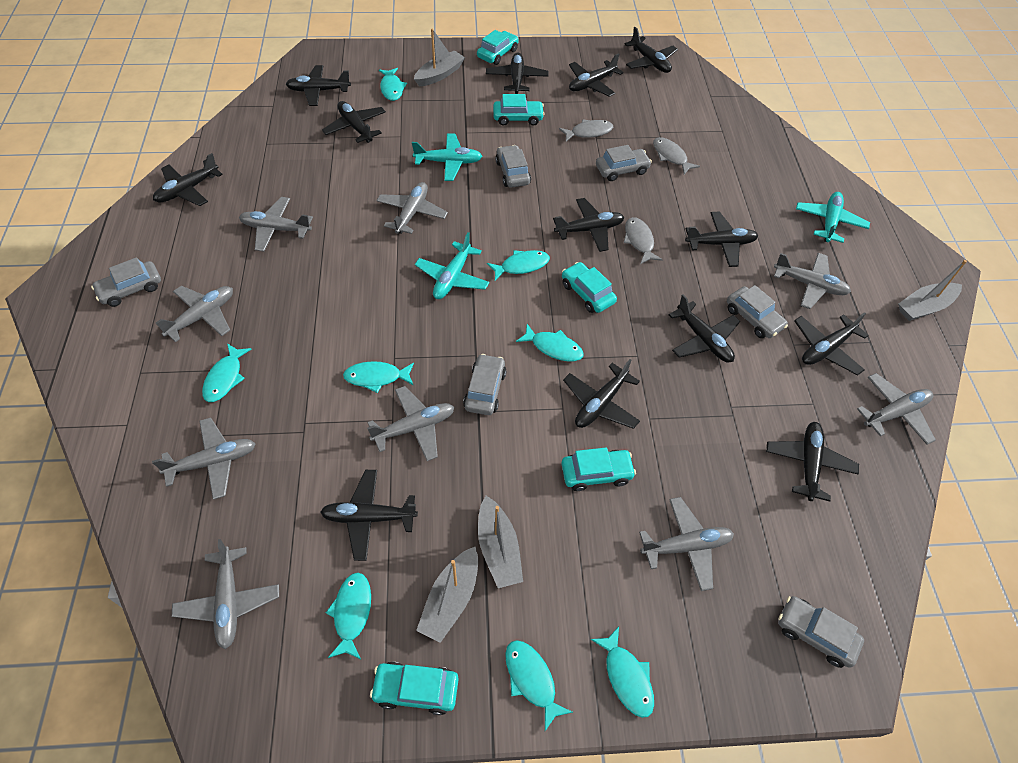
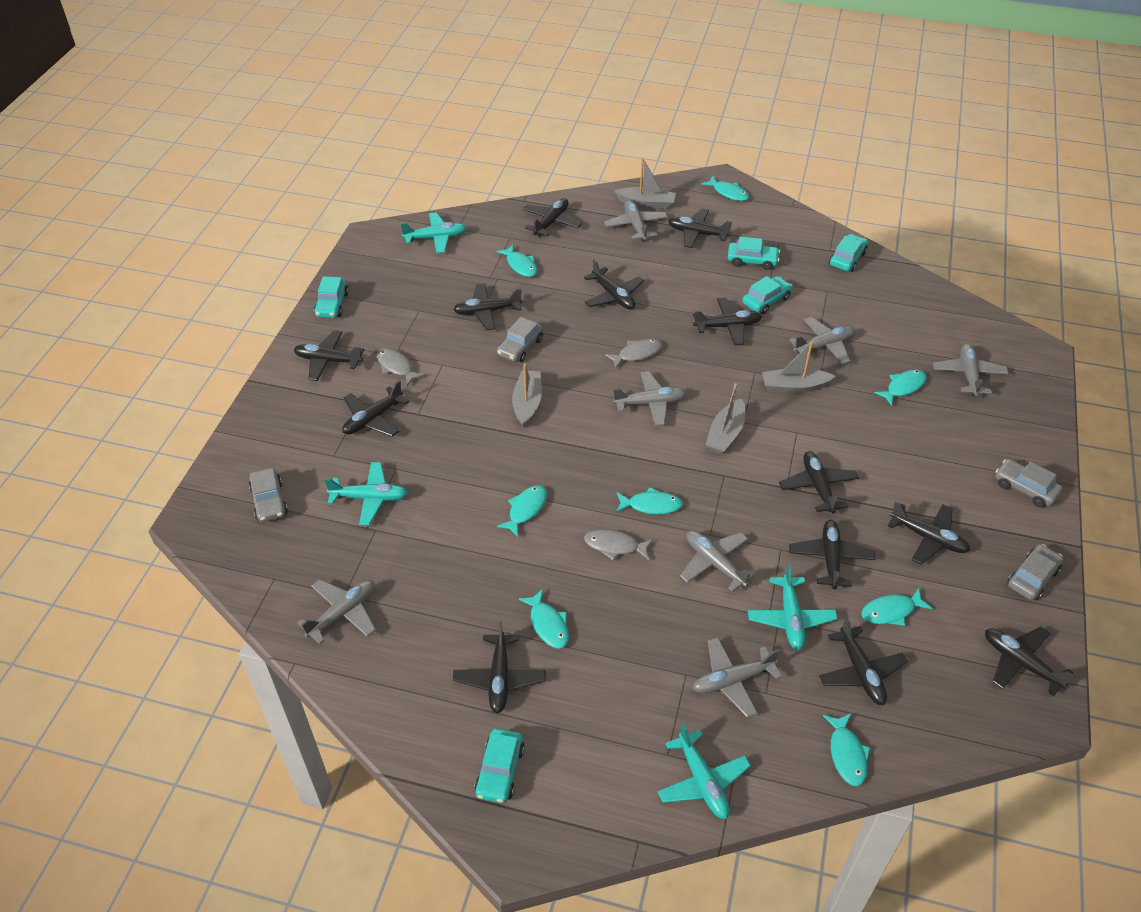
grey car: 6 -> 4
grey plane: 9 -> 7
turquoise plane: 3 -> 4

